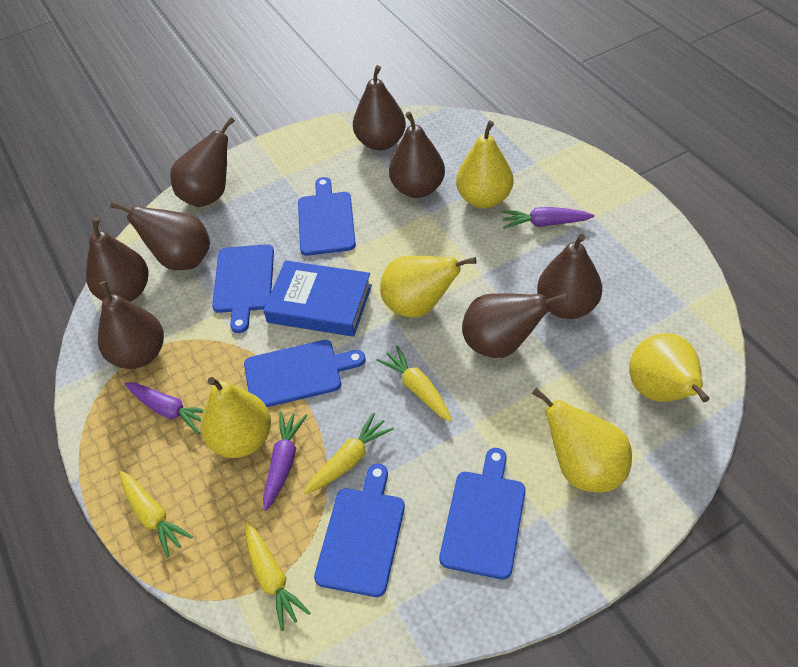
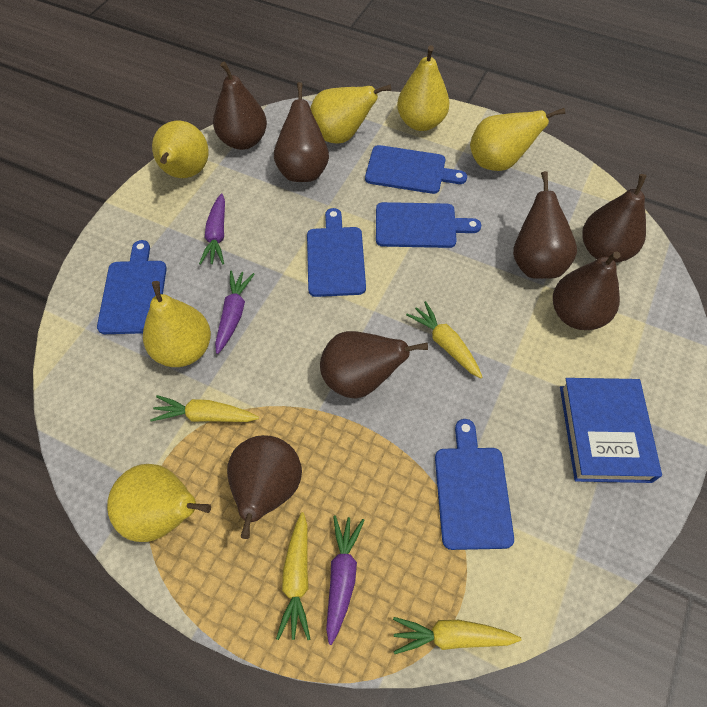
brown pear: 8 -> 7
yellow pear: 5 -> 6

